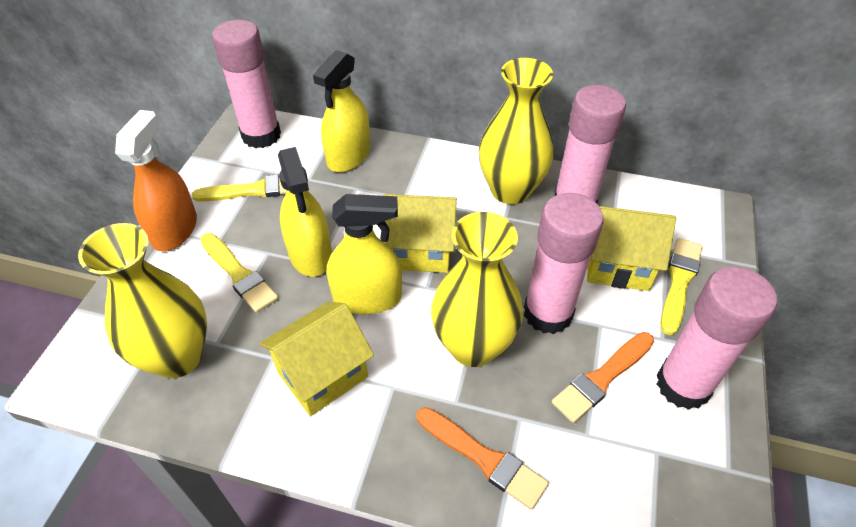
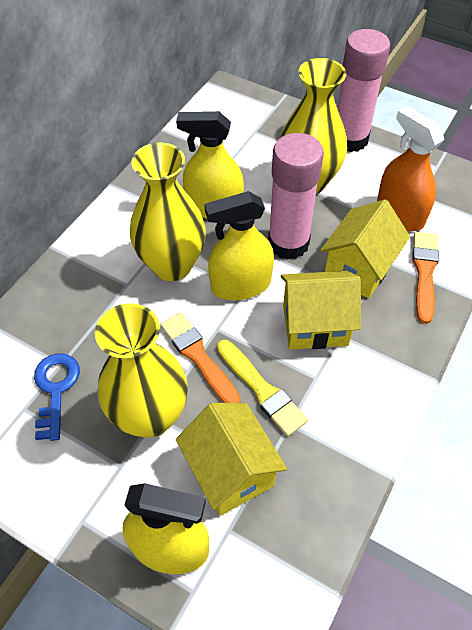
blue key: 0 -> 1
pink glue stick: 4 -> 2
yellow brush: 3 -> 1

